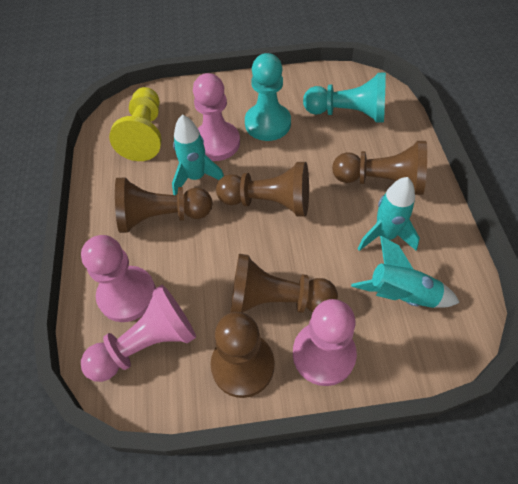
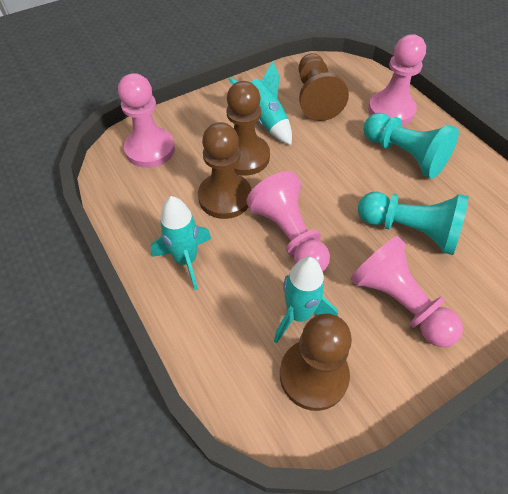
brown pawn: 5 -> 4
yellow pawn: 1 -> 0

